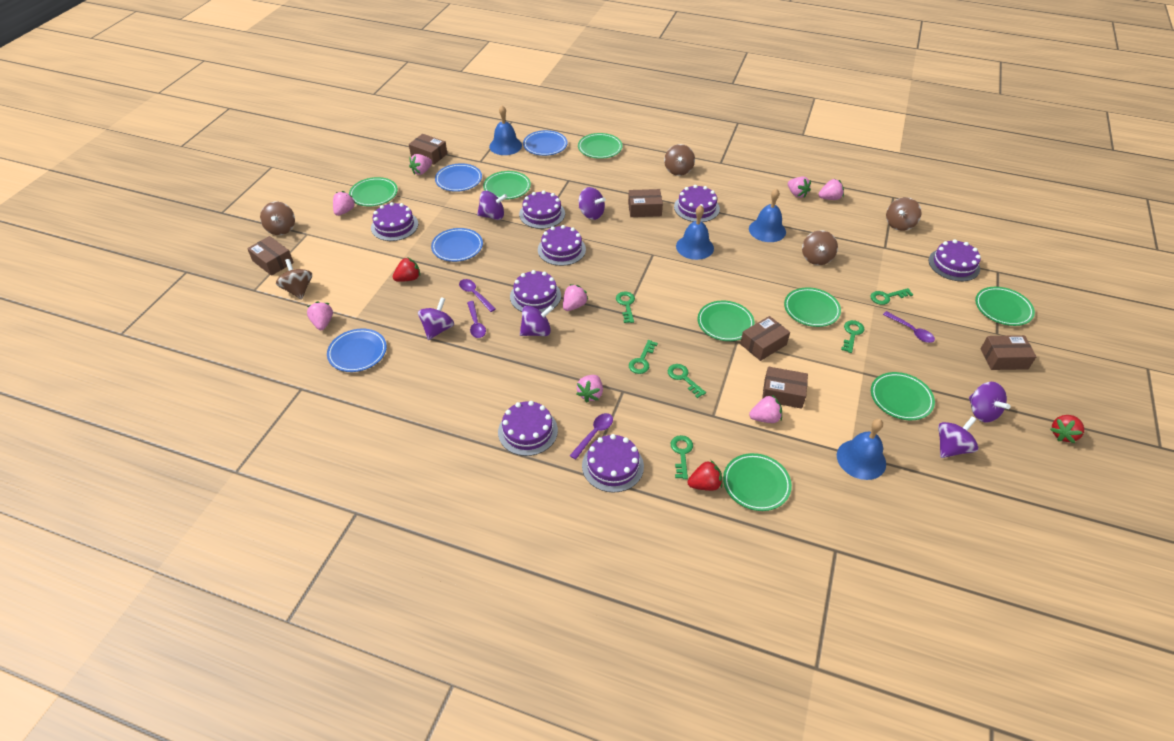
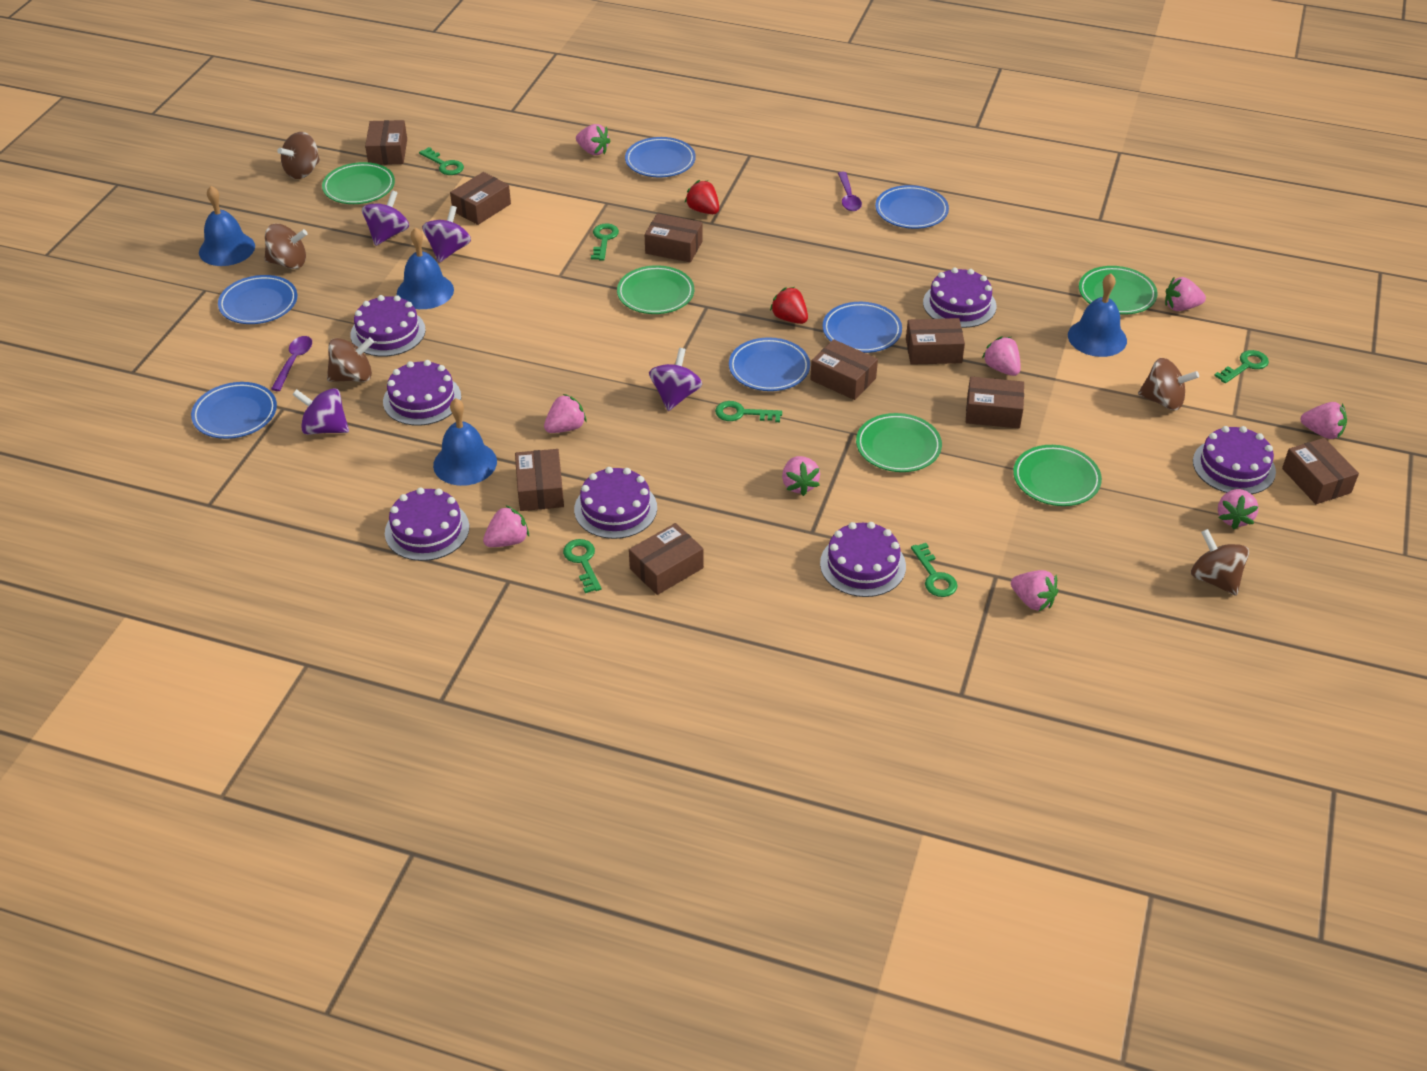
blue plate: 4 -> 6
brown box: 6 -> 9
green plate: 8 -> 5
pink strawberry: 8 -> 9
purple cake: 8 -> 7
purple spinning top: 6 -> 4
purple spoon: 4 -> 2
red strawberry: 3 -> 2

